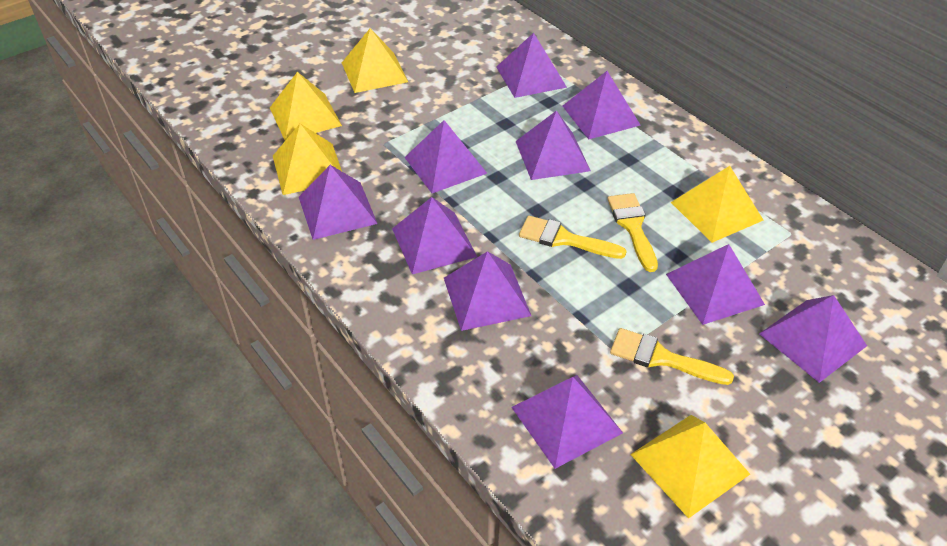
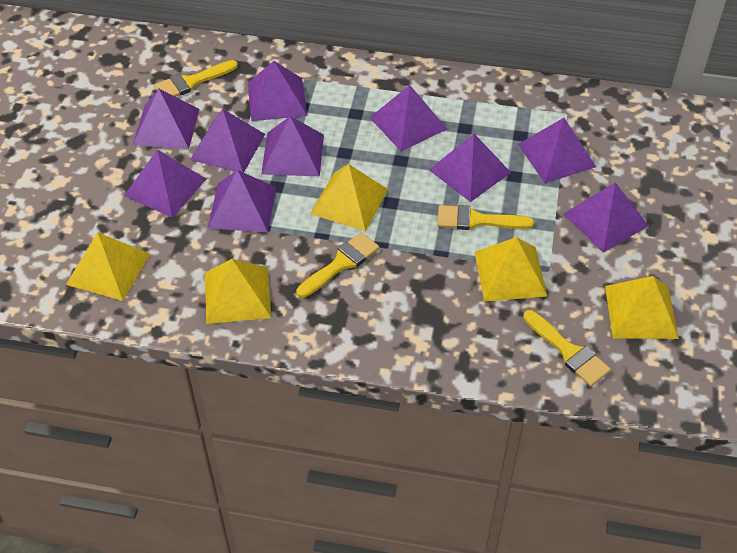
yellow brush: 3 -> 4

